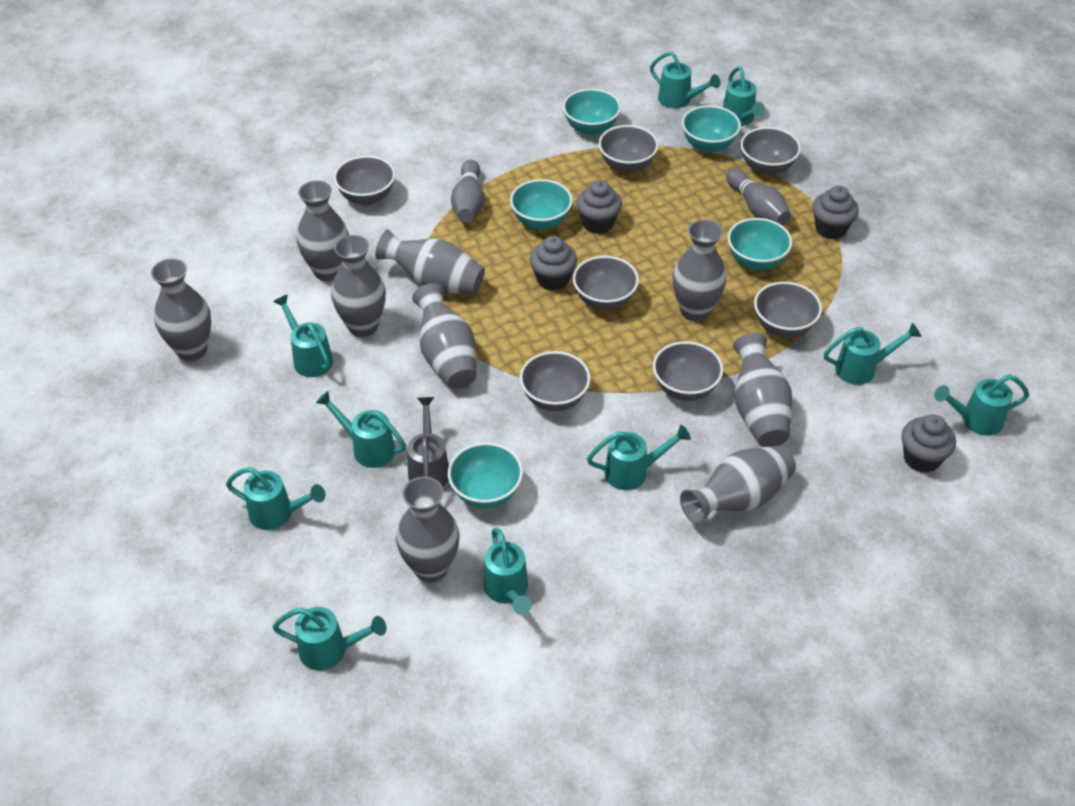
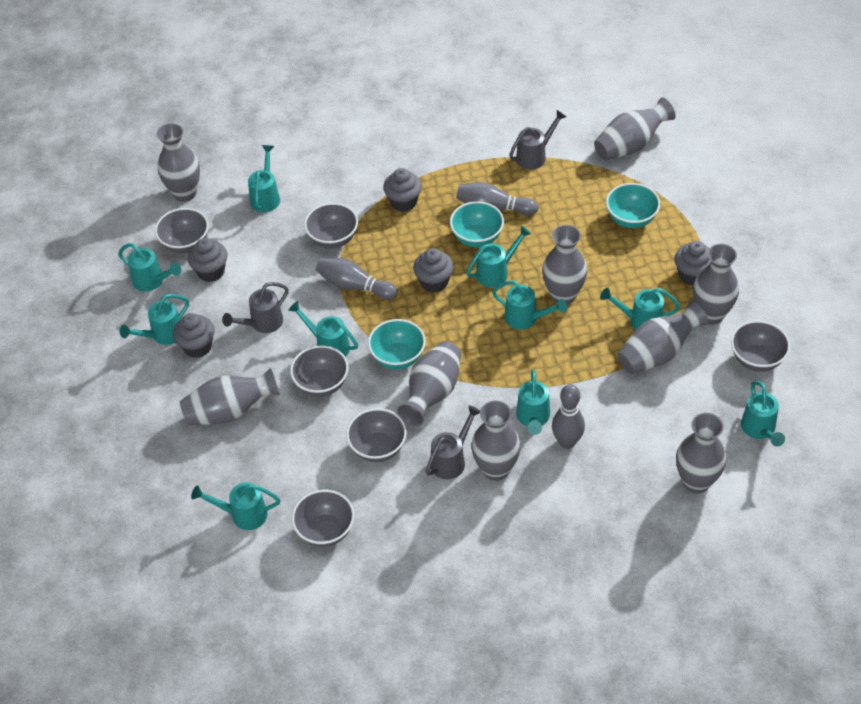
grey bowl: 7 -> 6
grey bowling pin: 2 -> 3
grey cupcake: 4 -> 5
grey watering can: 1 -> 3
turquoise bowl: 5 -> 3

